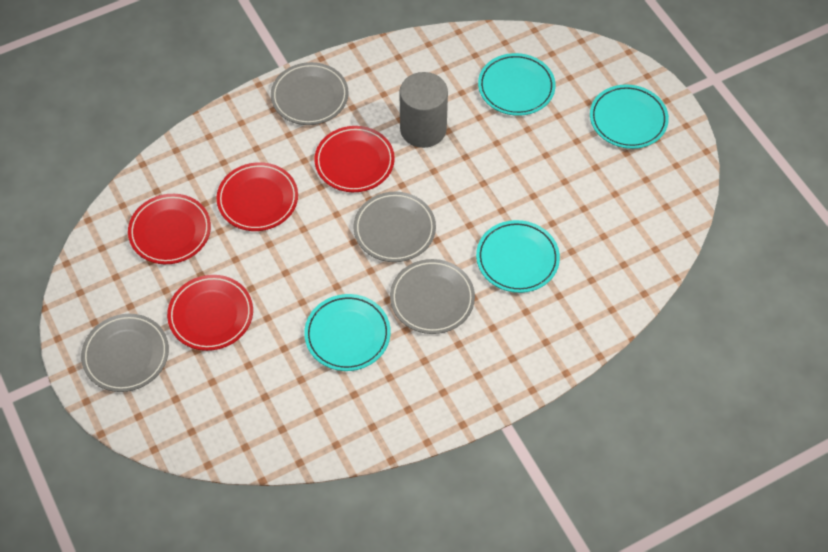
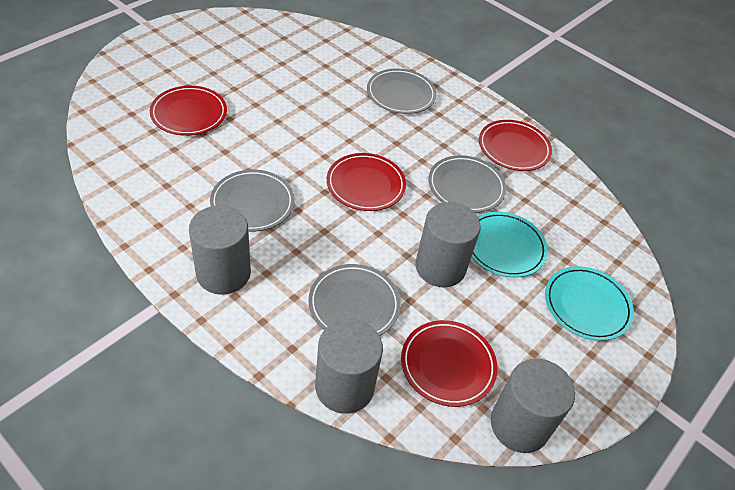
grey cylinder: 1 -> 4
turquoise plate: 4 -> 2

